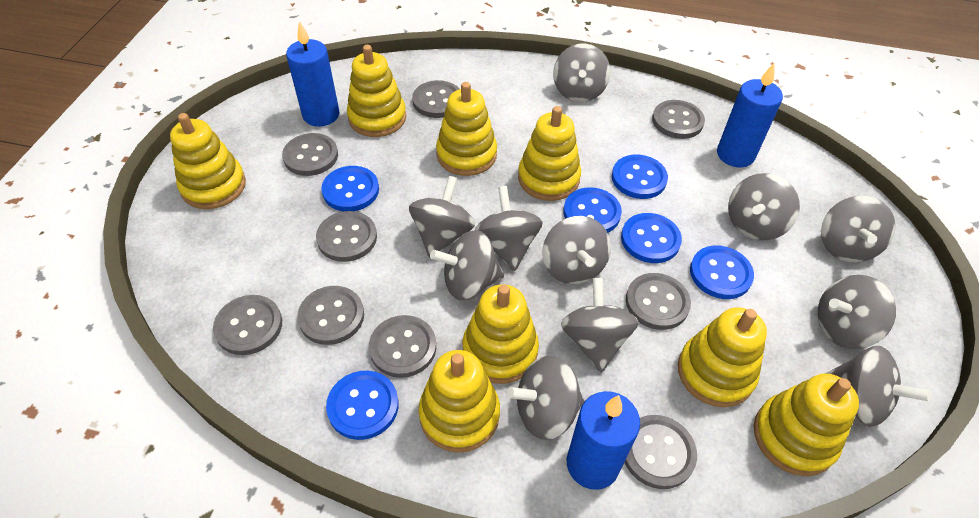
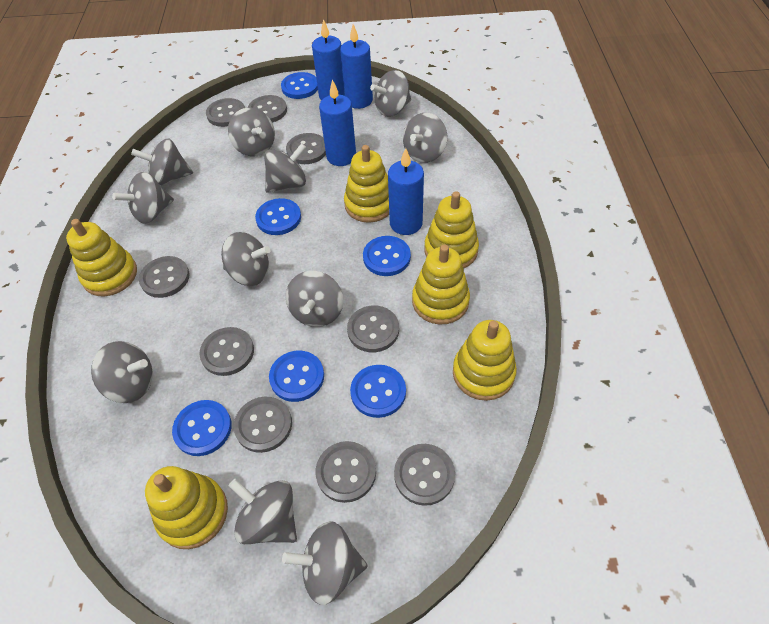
blue candle: 3 -> 4
yellow stacking toy: 8 -> 6

